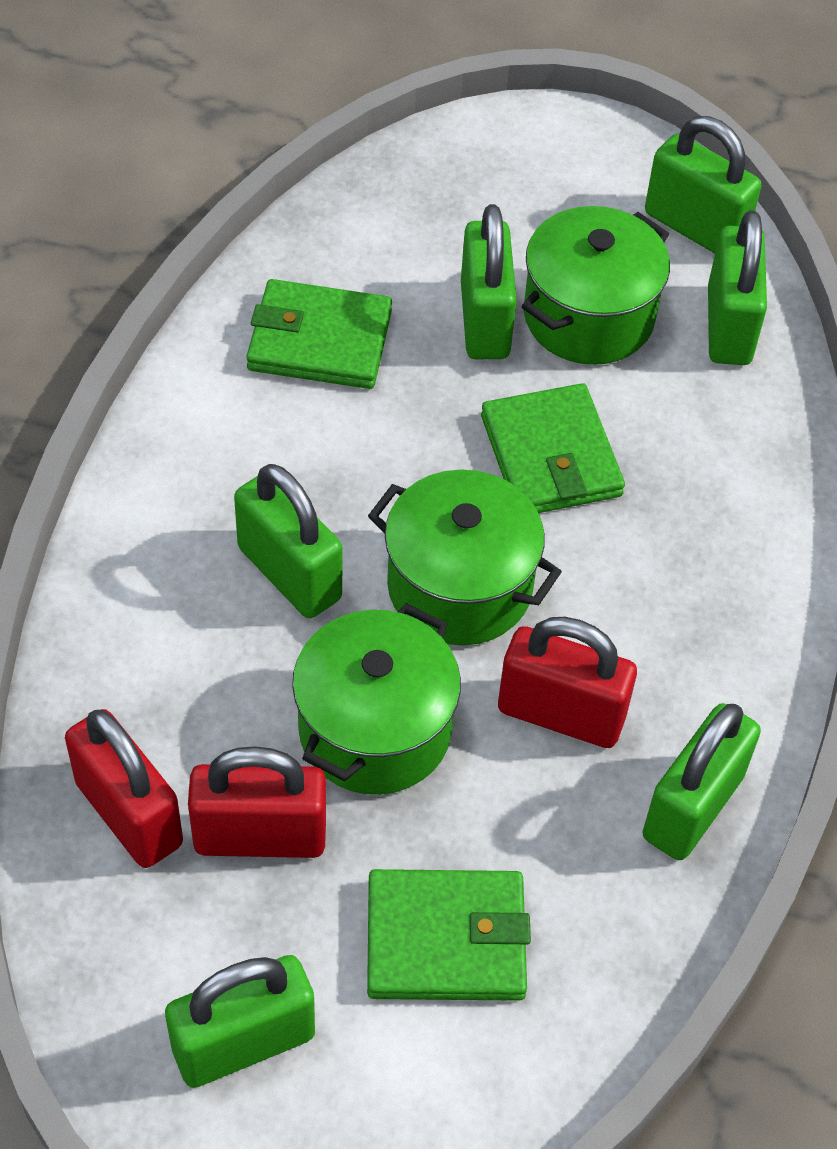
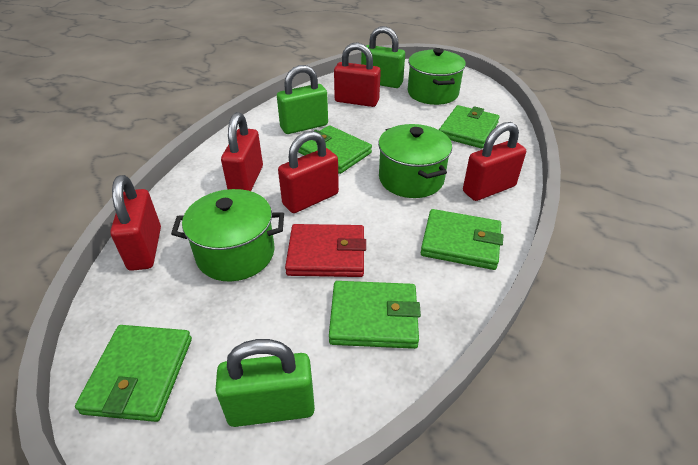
green padlock: 6 -> 3
green wallet: 3 -> 5
red padlock: 3 -> 5
red wallet: 0 -> 1

